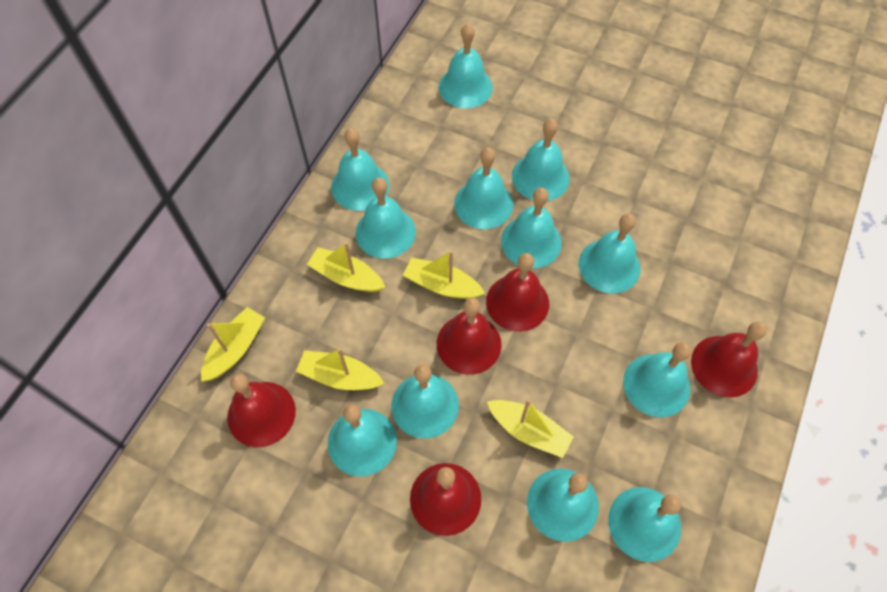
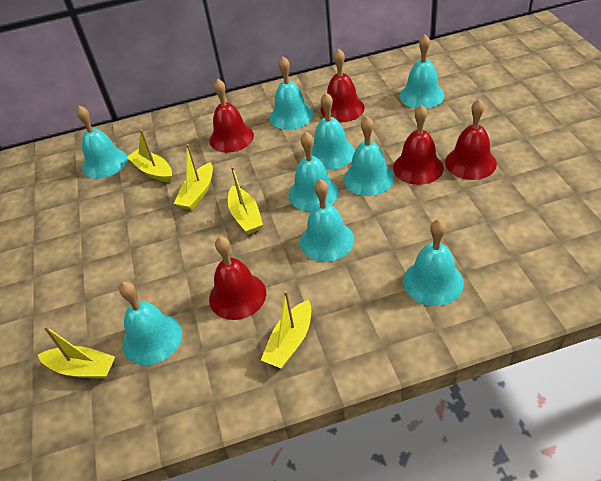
turquoise bell: 12 -> 9

